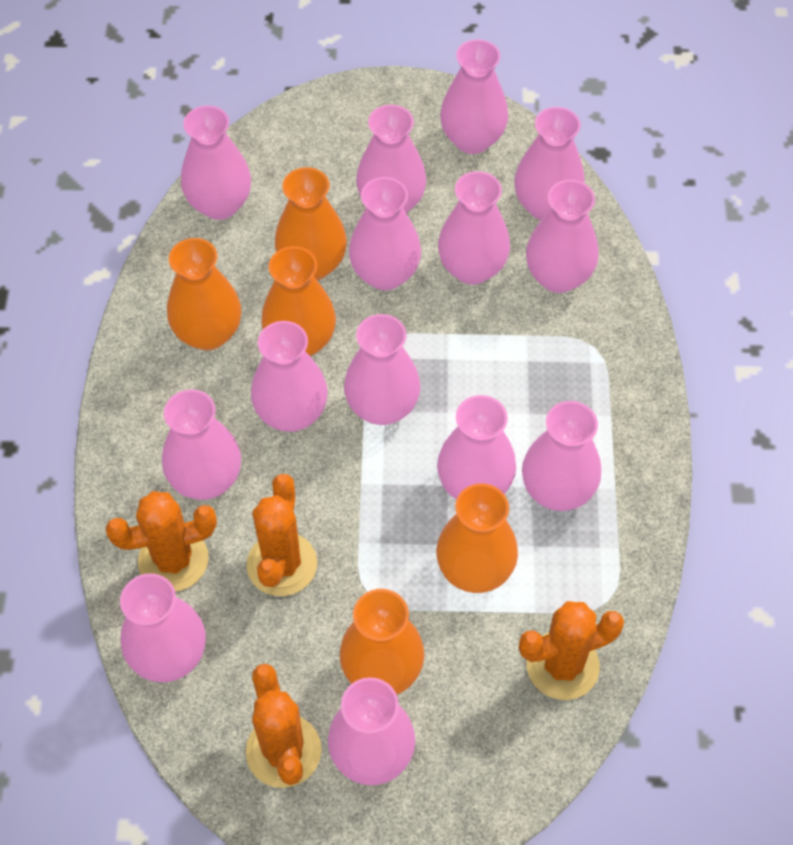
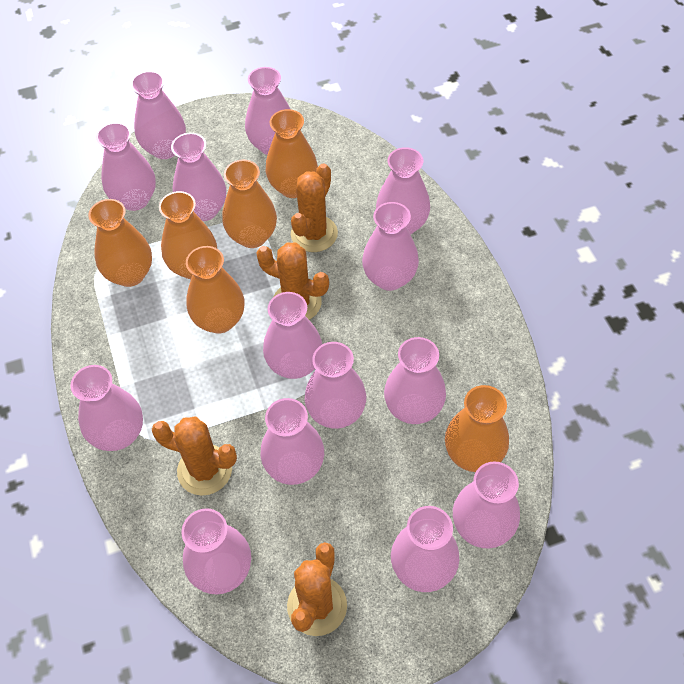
orange vase: 5 -> 6

